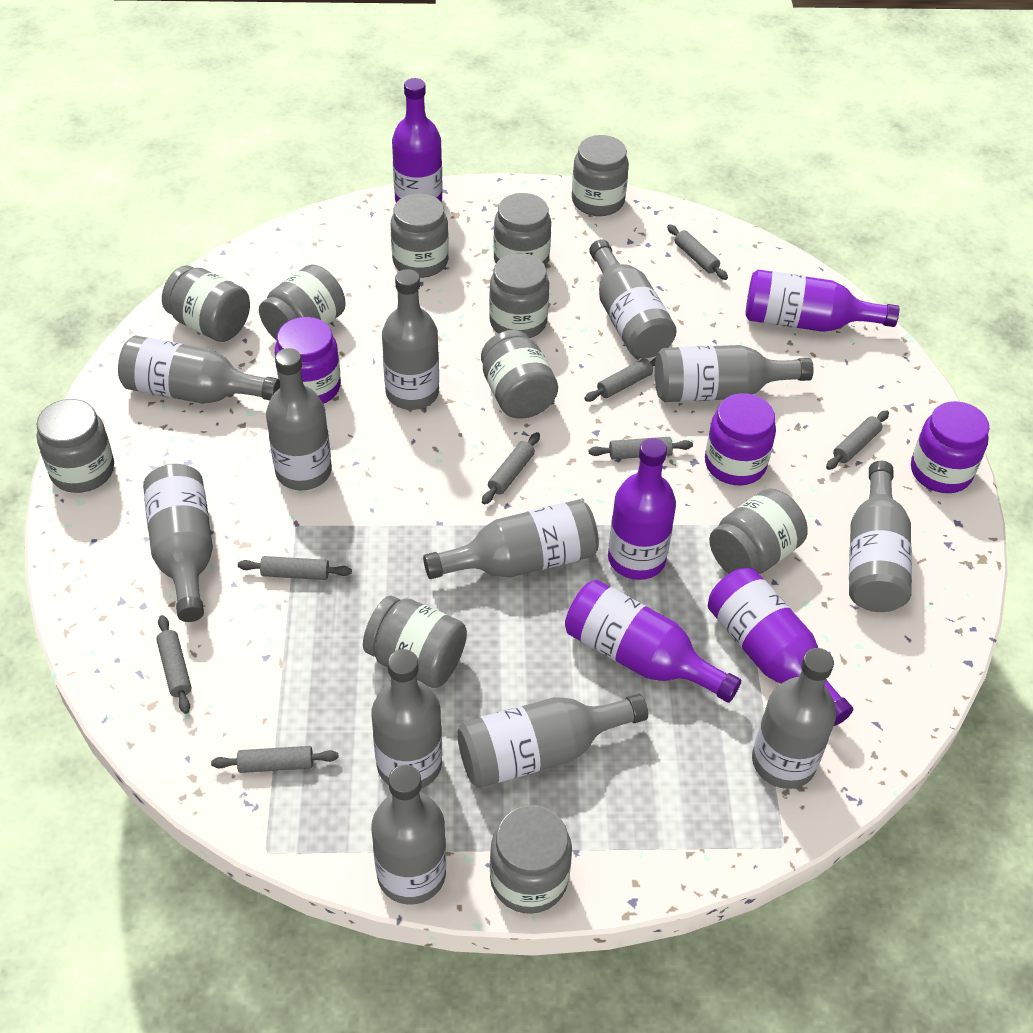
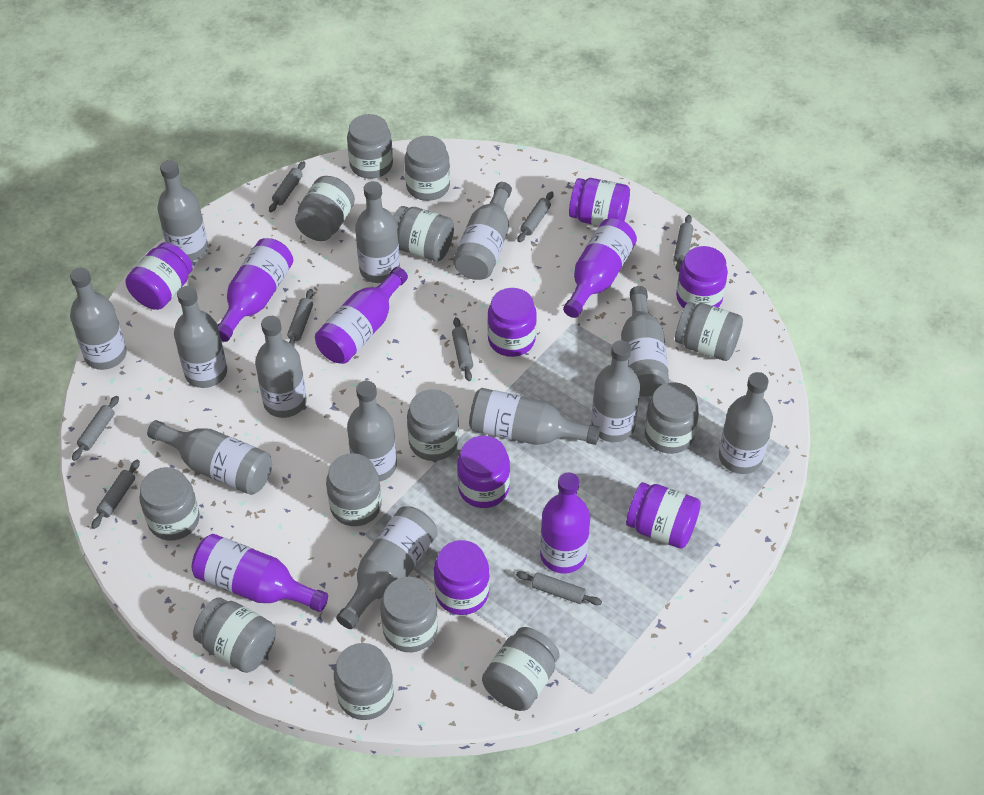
grey bottle: 12 -> 13
grey jar: 11 -> 13
purple jar: 3 -> 7

